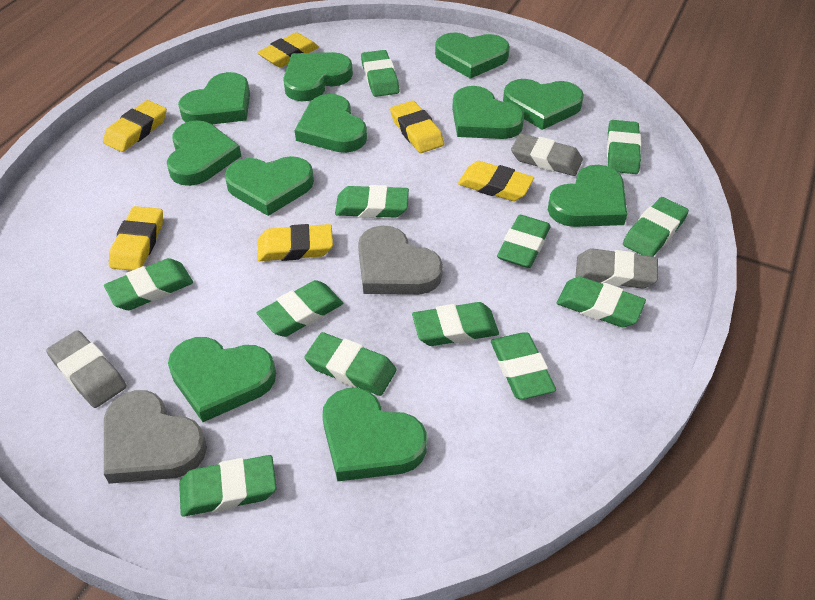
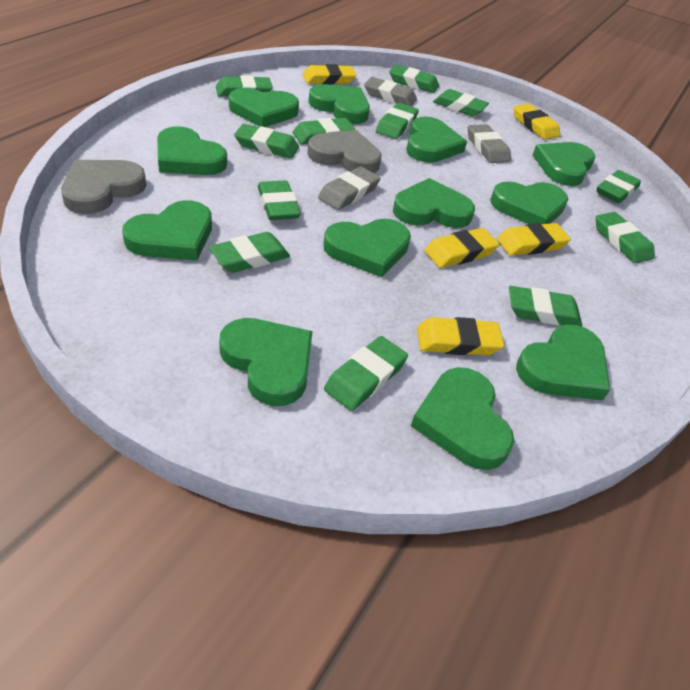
green heart: 11 -> 12
yellow eraser: 6 -> 5

